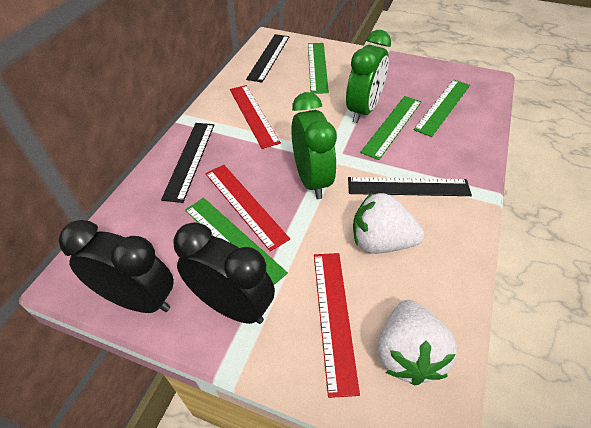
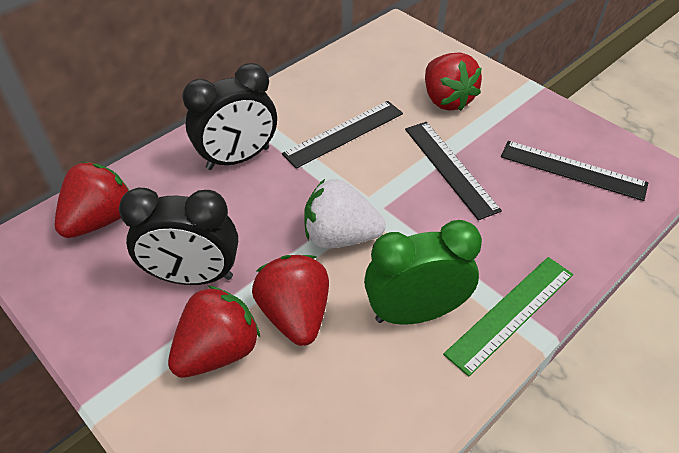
green clock: 2 -> 1
green ruler: 4 -> 1
red ruler: 3 -> 0
red strawberry: 0 -> 4
white strawberry: 2 -> 1

